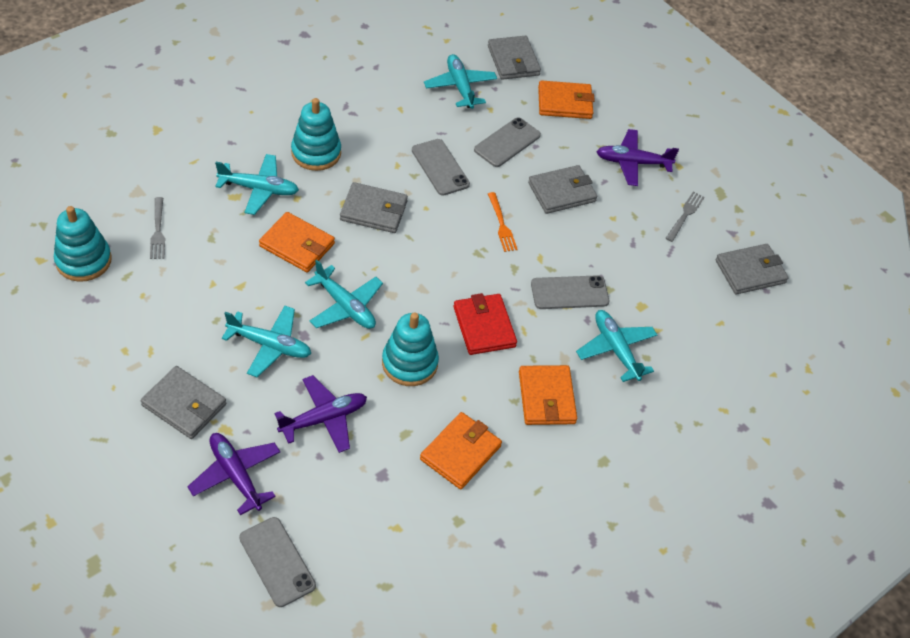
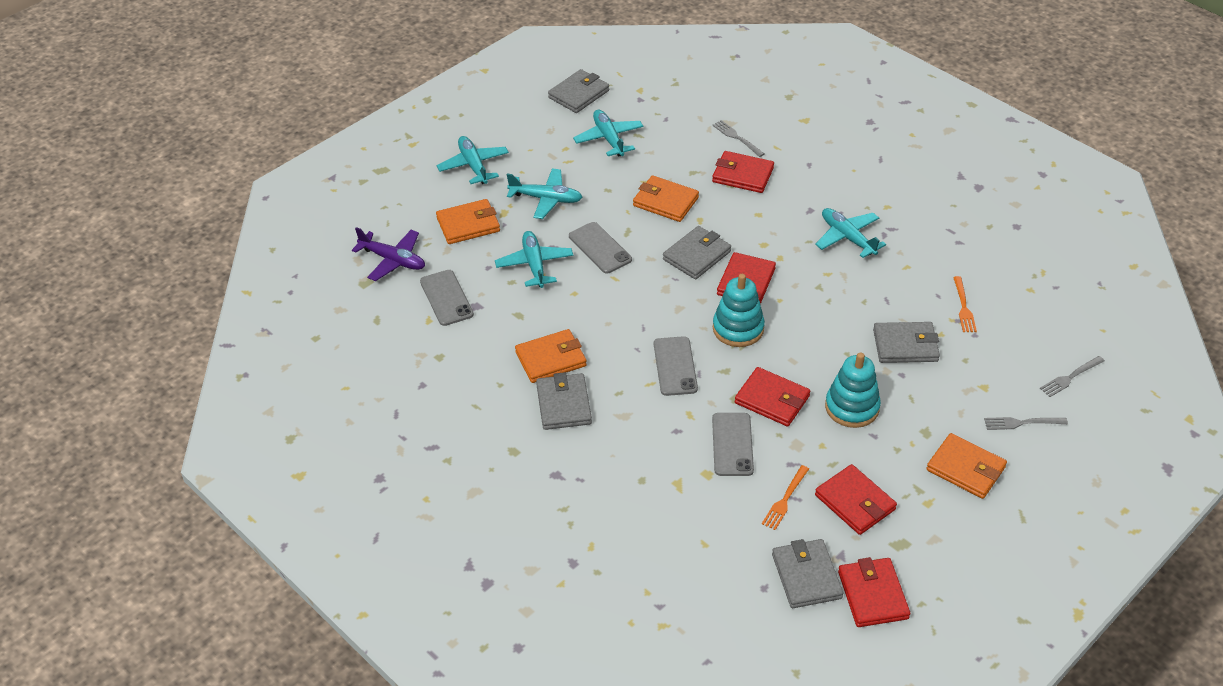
grey fork: 2 -> 3
orange fork: 1 -> 2
purple plane: 3 -> 1
red wallet: 1 -> 5
turquoise stacking toy: 3 -> 2

